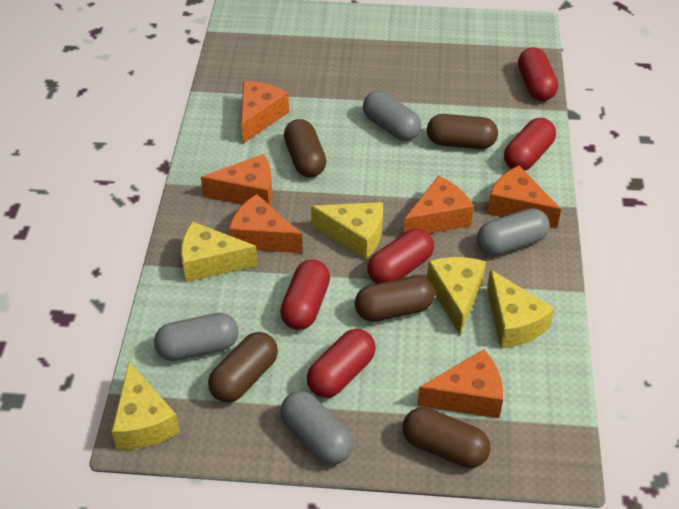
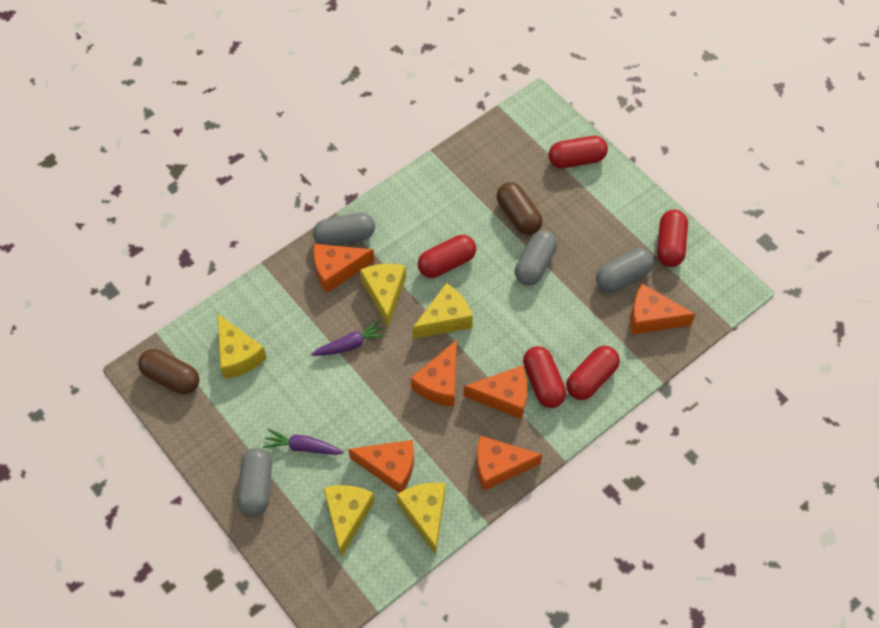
brown capsule: 5 -> 2
purple carrot: 0 -> 2

